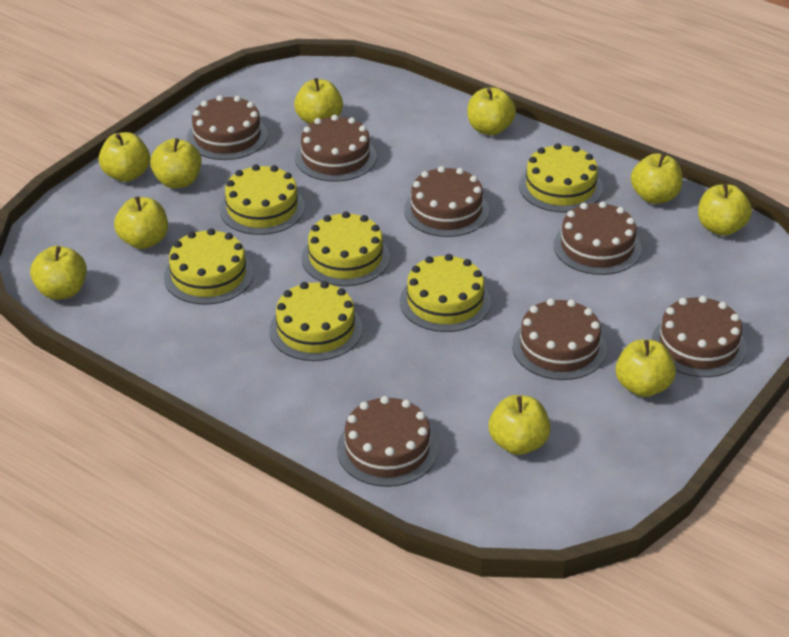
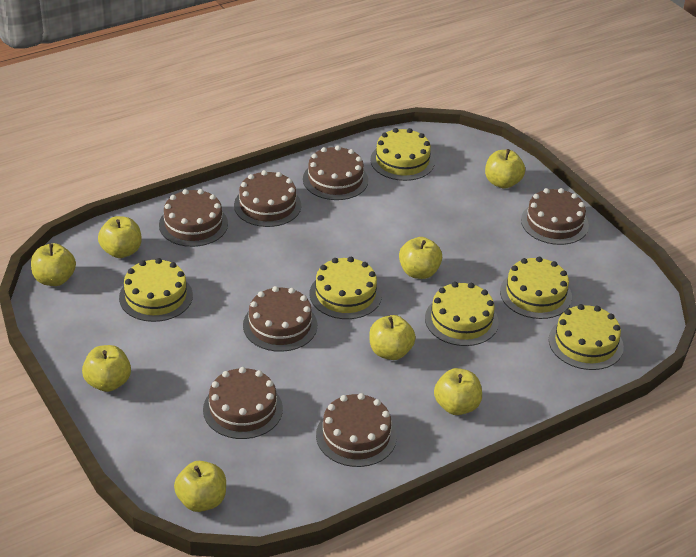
yellow apple: 10 -> 8

